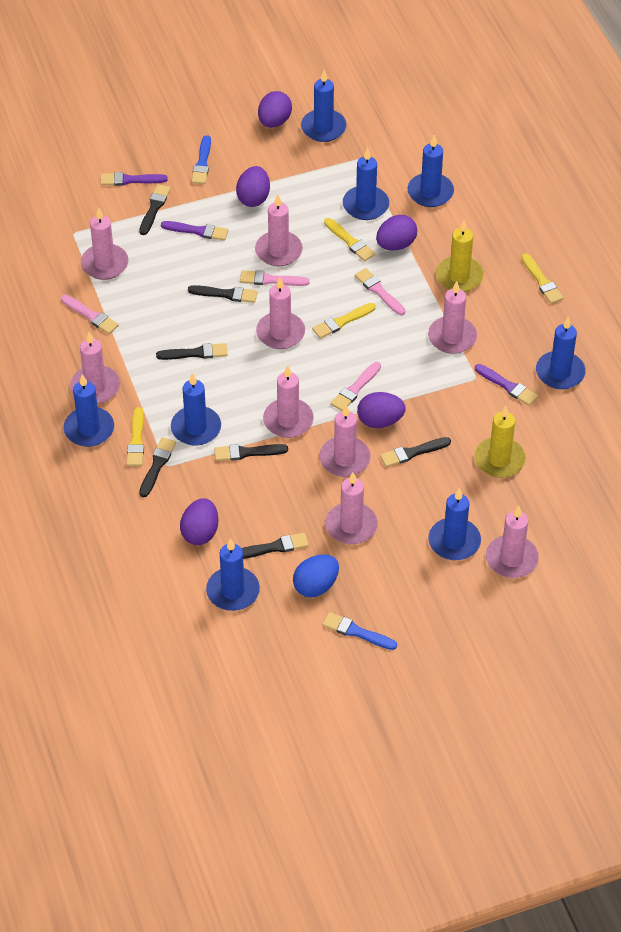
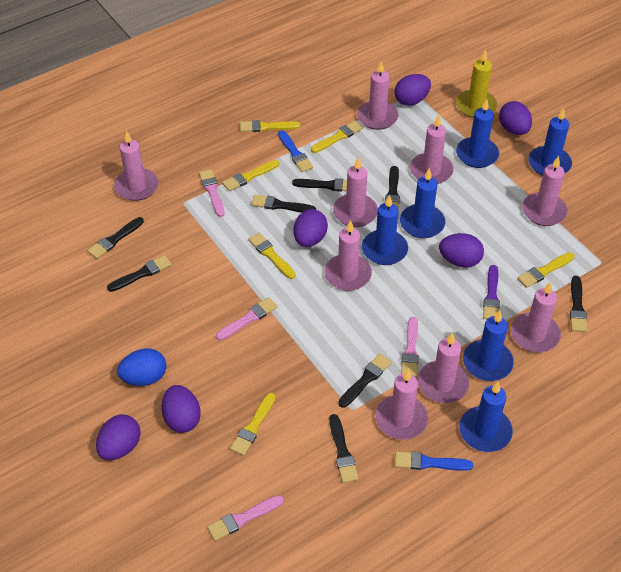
black brush: 7 -> 8
blue candle: 8 -> 6
purple brush: 3 -> 1
purple egg: 5 -> 6
yellow brush: 4 -> 6
yellow candle: 2 -> 1

